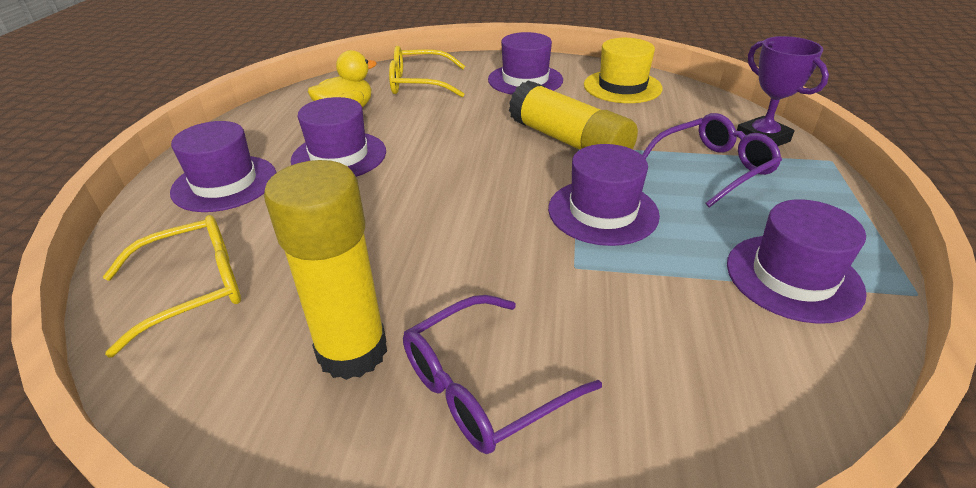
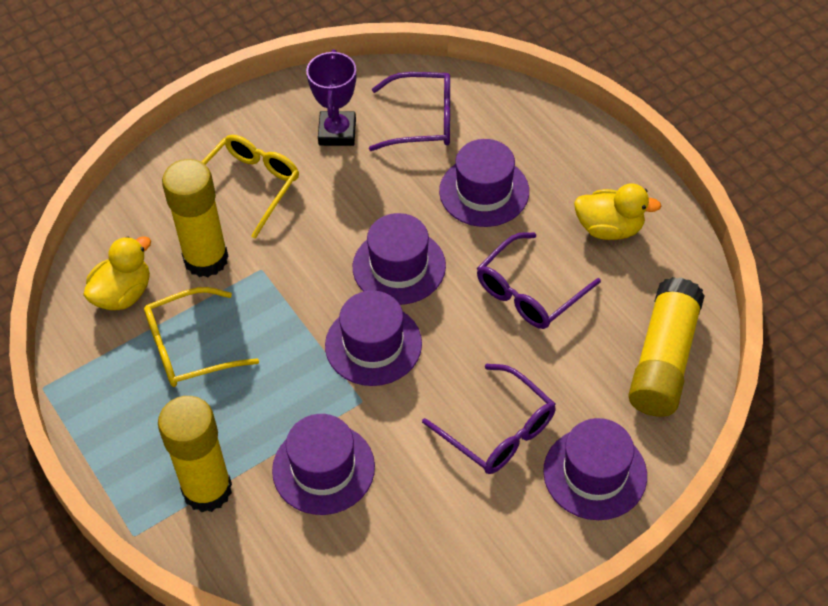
purple glasses: 2 -> 3
yellow duck: 1 -> 2
yellow glue stick: 2 -> 3
yellow hat: 1 -> 0

